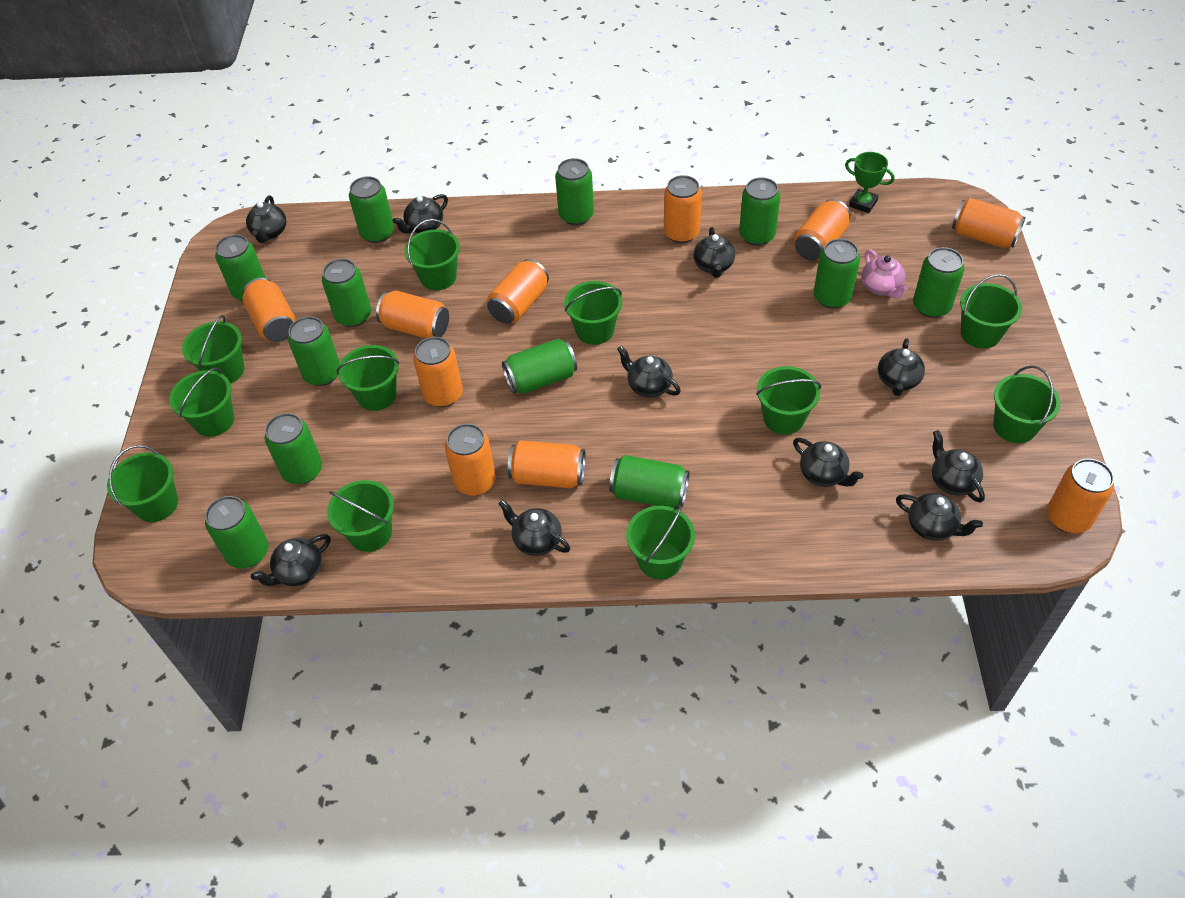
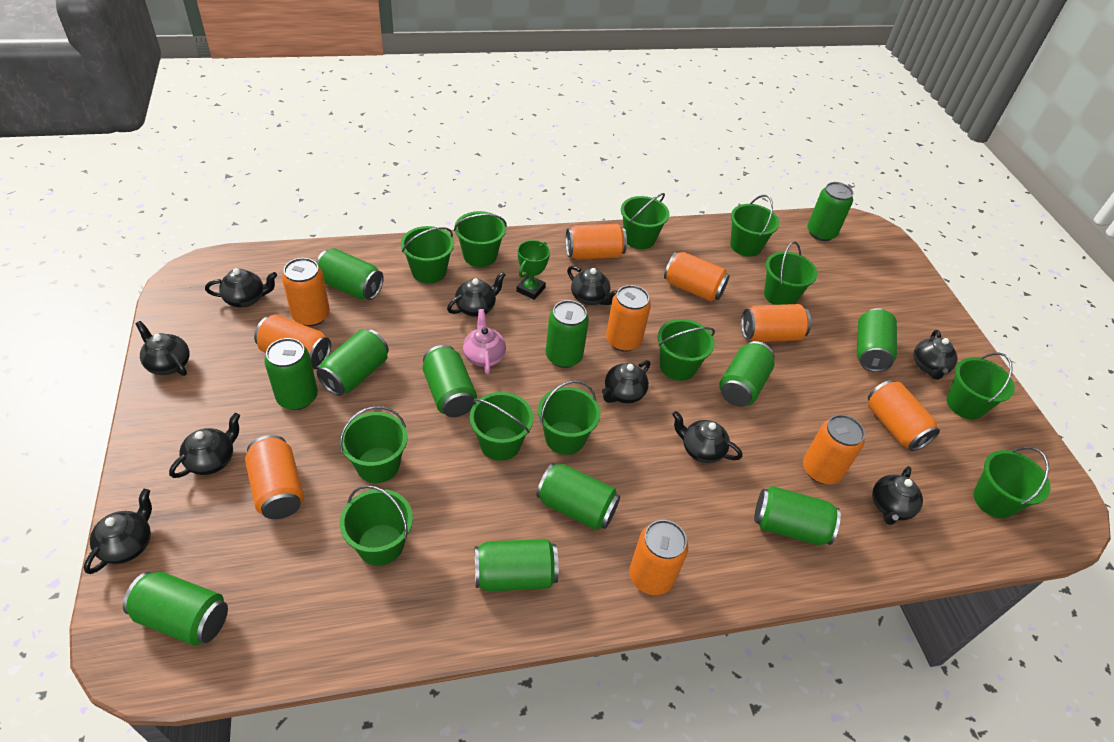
green bucket: 11 -> 12

